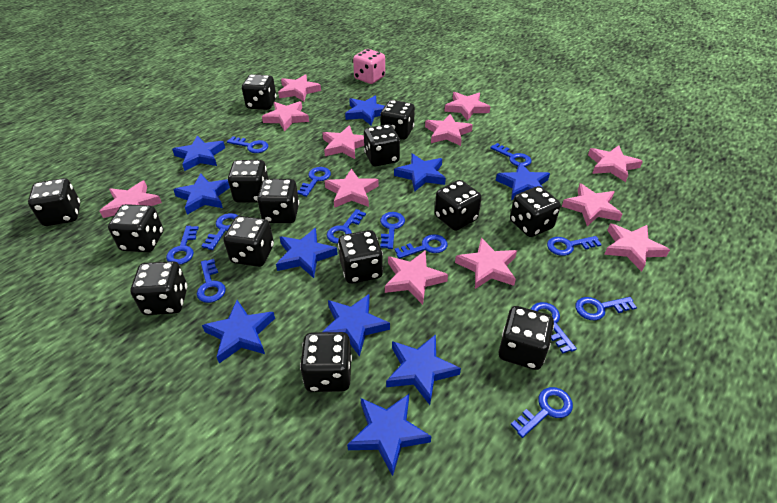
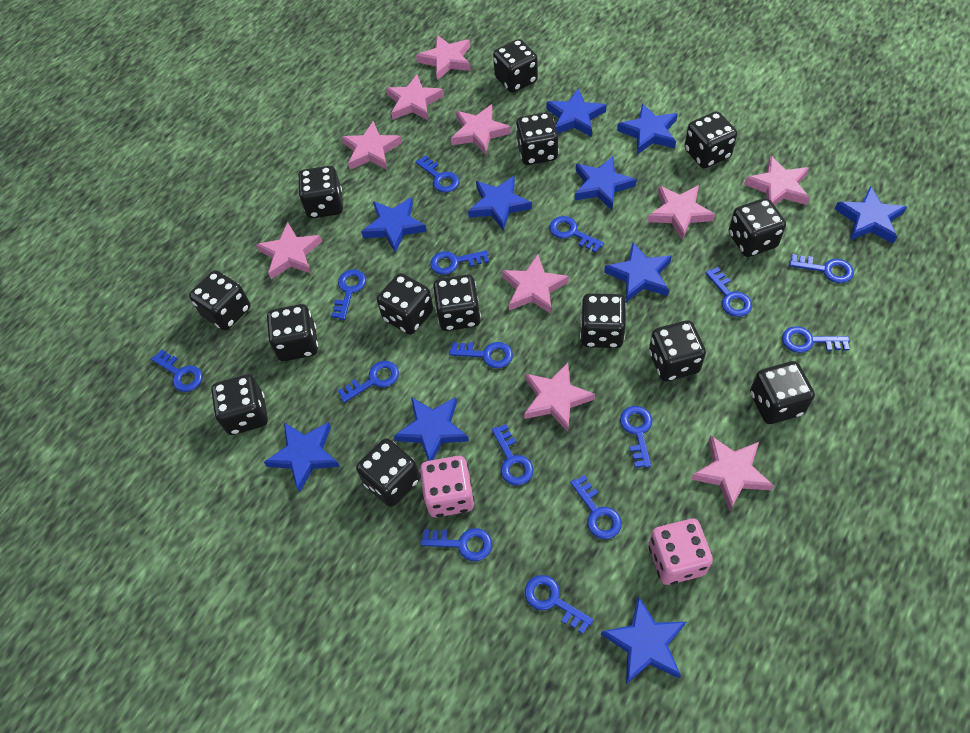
blue key: 13 -> 15
pink dice: 1 -> 2
pink star: 12 -> 10

